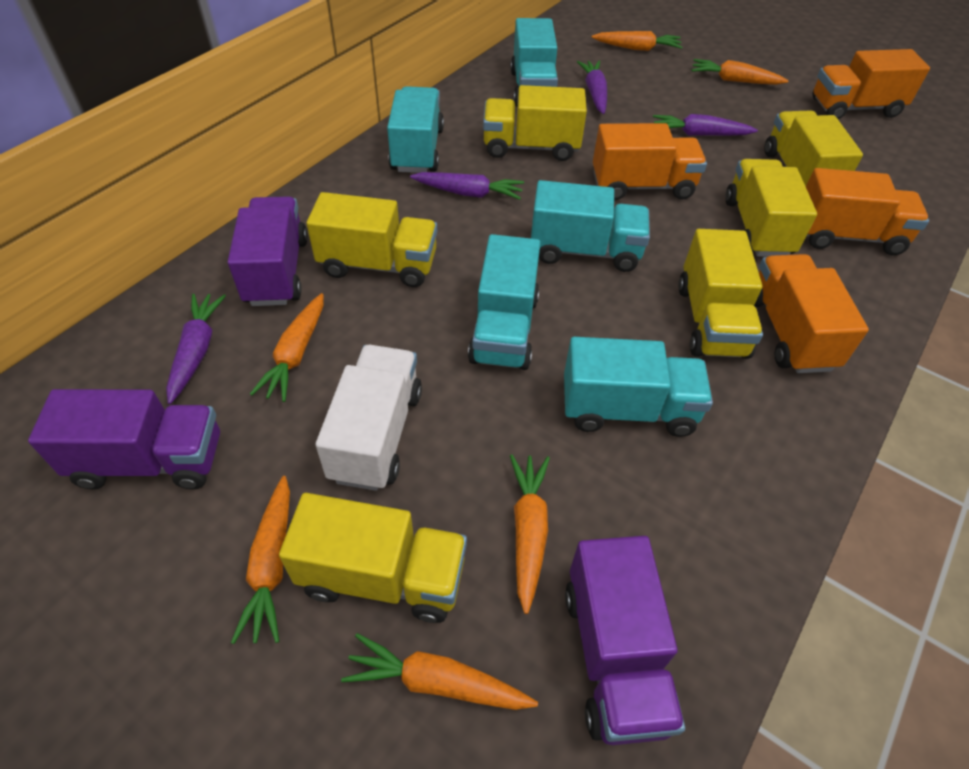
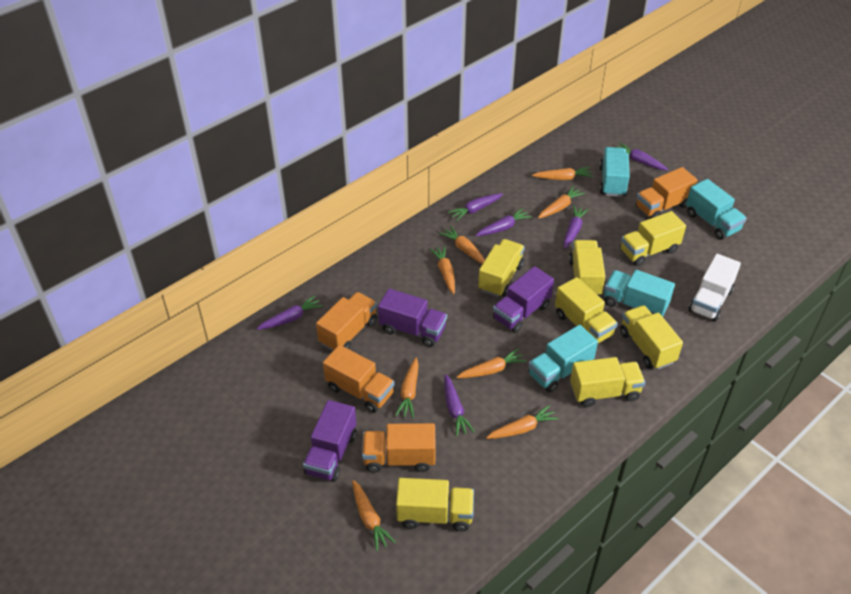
orange carrot: 6 -> 8
purple carrot: 4 -> 6
turquoise truck: 5 -> 4
yellow truck: 6 -> 7

